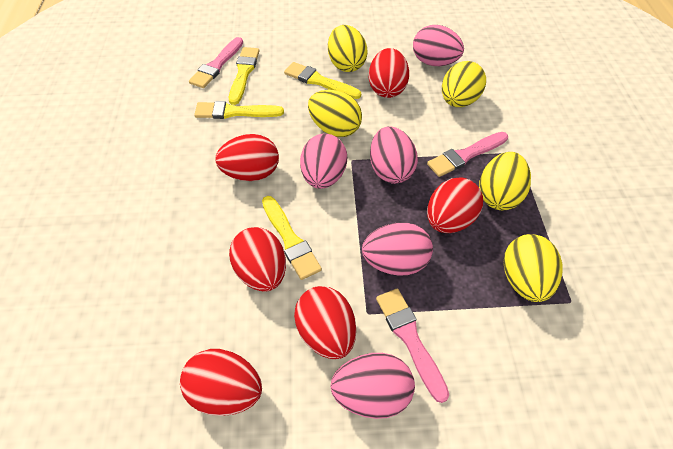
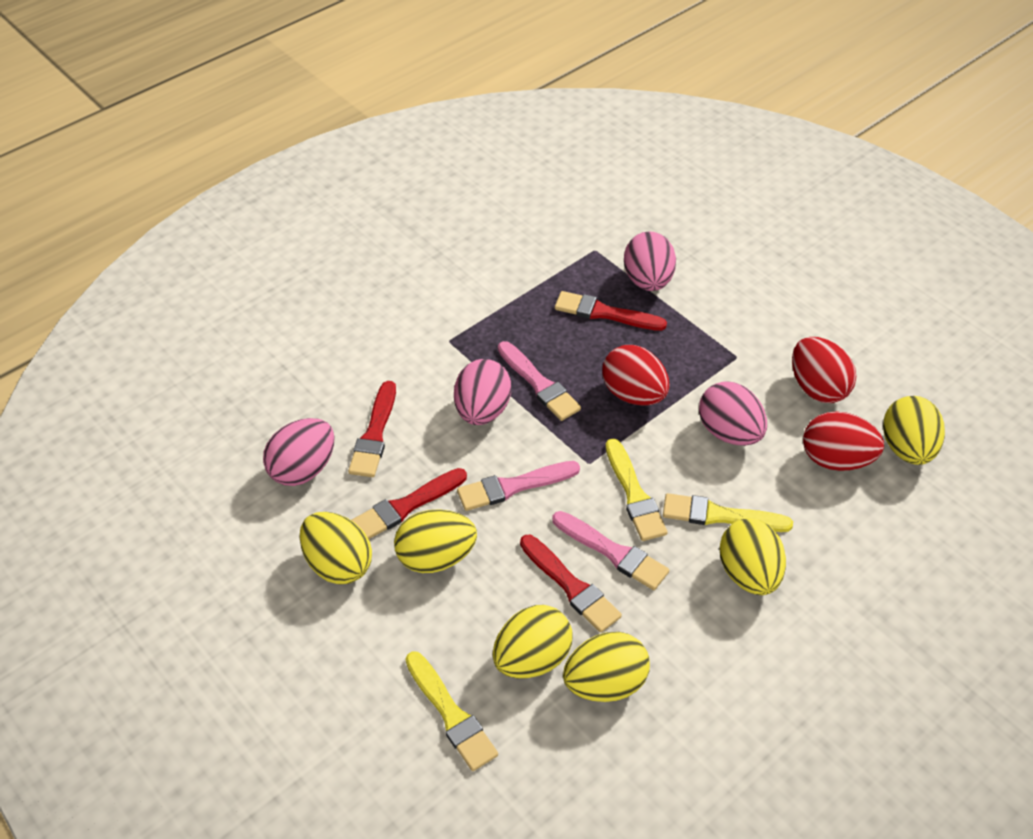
pink egg: 5 -> 4
red brush: 0 -> 4
red egg: 6 -> 3
yellow brush: 4 -> 3
yellow egg: 5 -> 6

